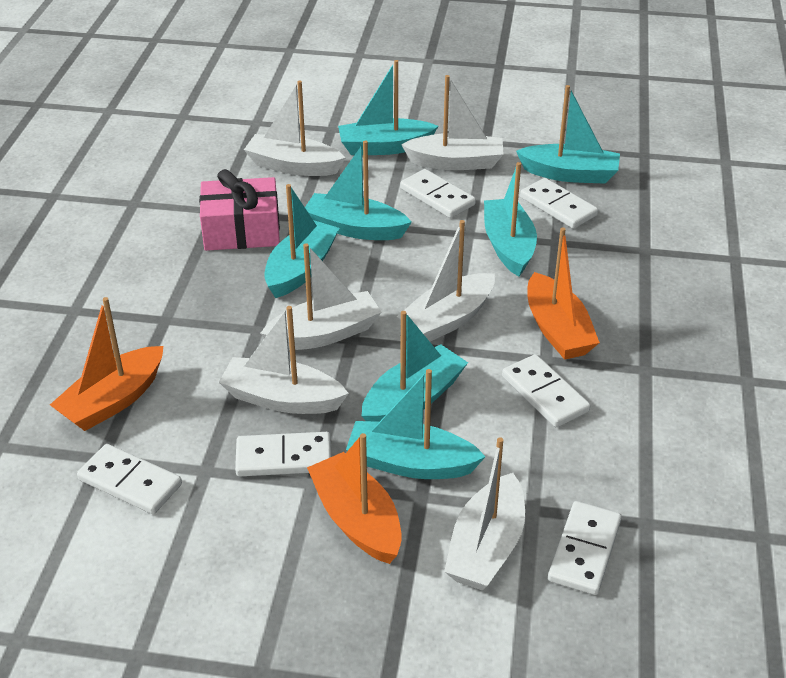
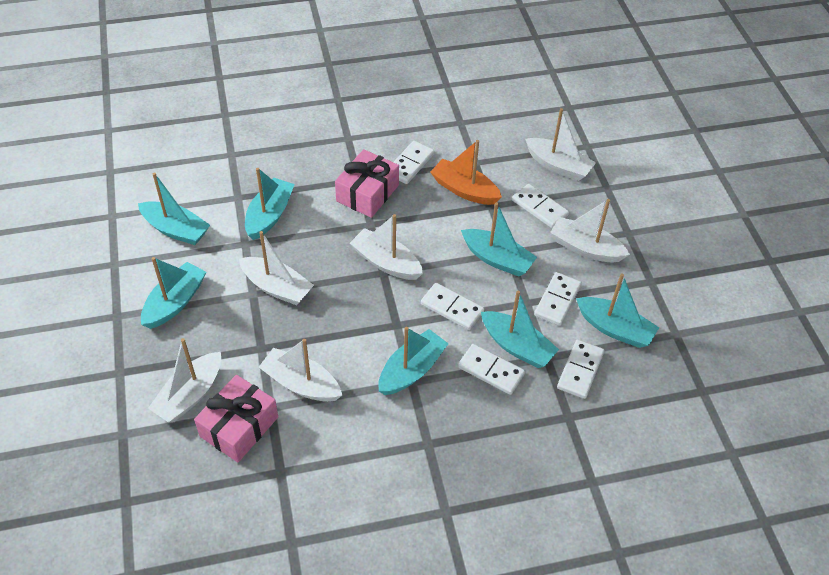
orange boat: 3 -> 1
pink gift: 1 -> 2

